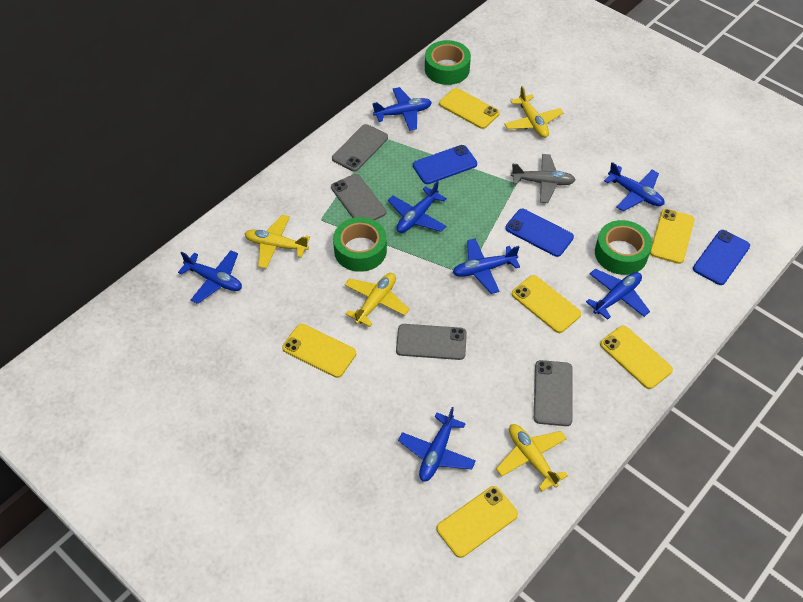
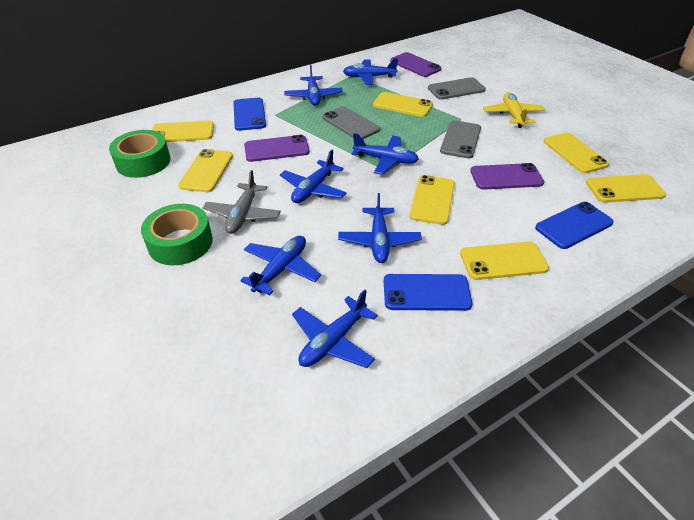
green tape: 3 -> 2
grey phone: 4 -> 3
purple phone: 0 -> 3
yellow phone: 6 -> 7
yellow plane: 4 -> 1

